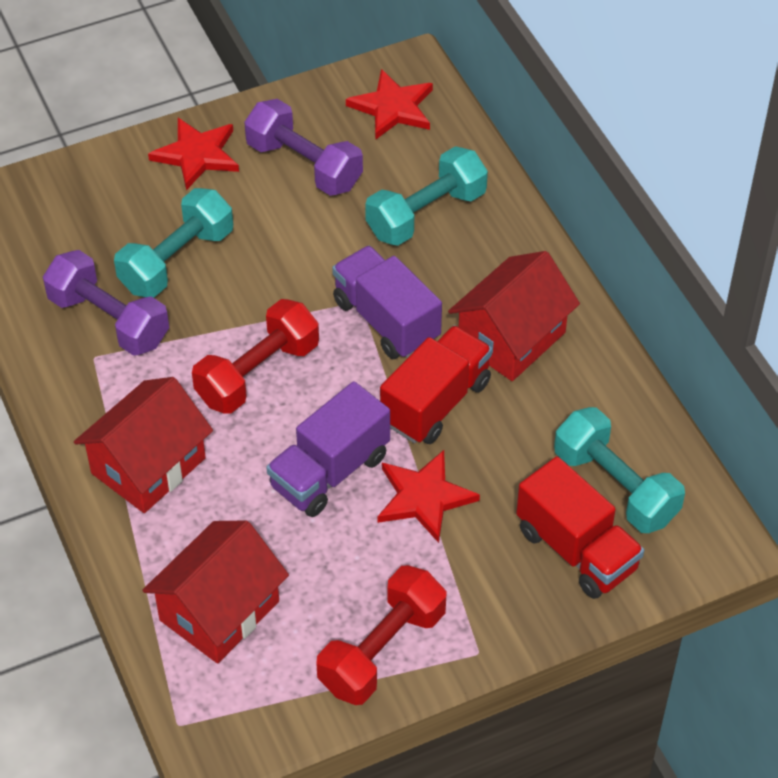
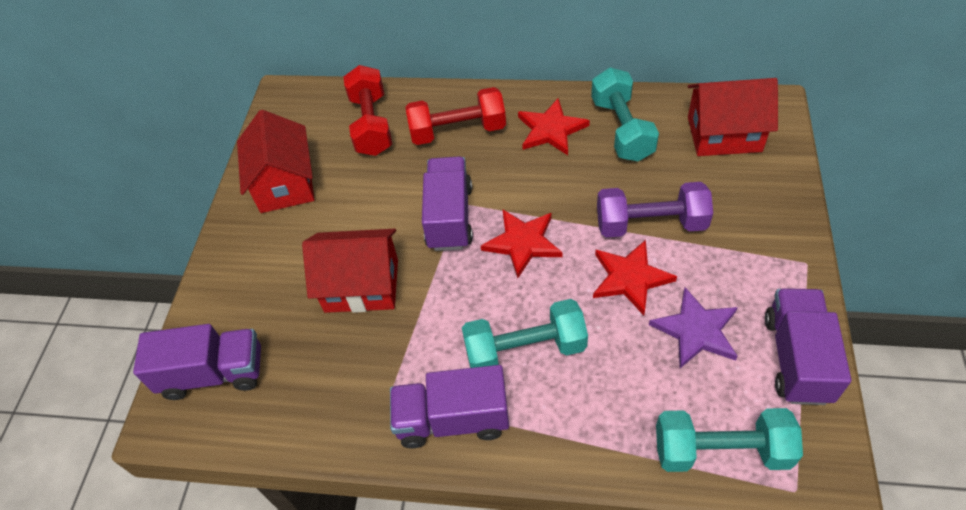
purple dumbbell: 2 -> 1
purple star: 0 -> 1
purple truck: 2 -> 4
red truck: 2 -> 0

